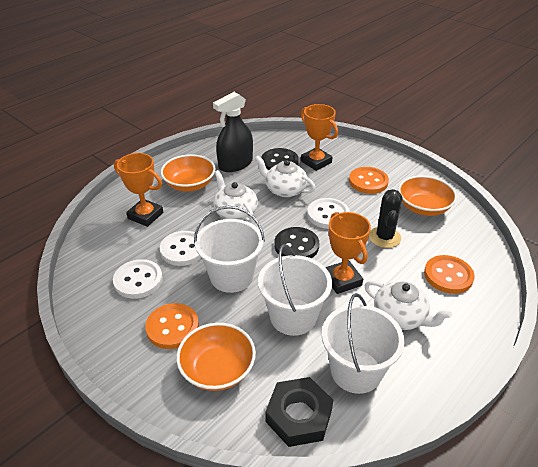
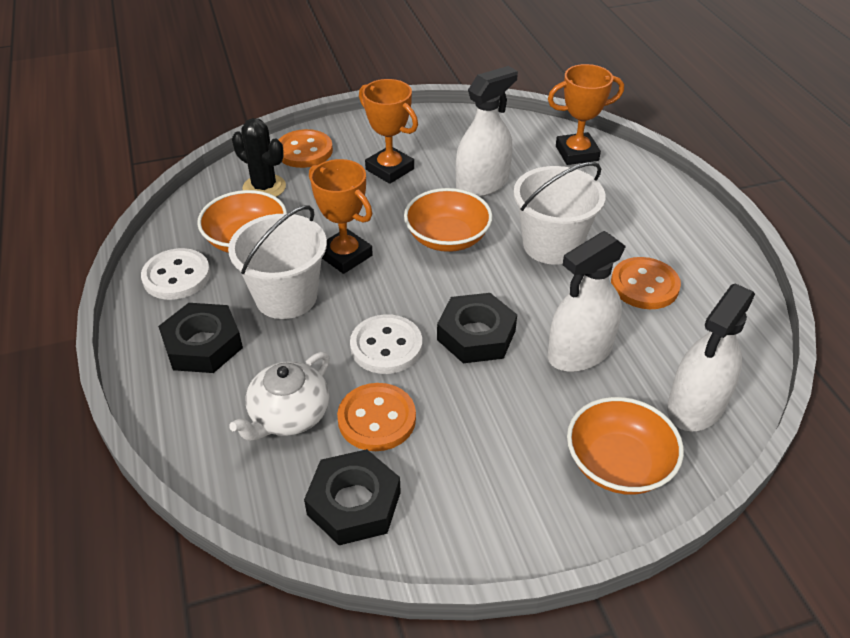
black button: 2 -> 0
black nut: 1 -> 3
black spray bottle: 1 -> 0
white bucket: 3 -> 2
white button: 3 -> 2
white spray bottle: 0 -> 3
white teapot: 3 -> 1

